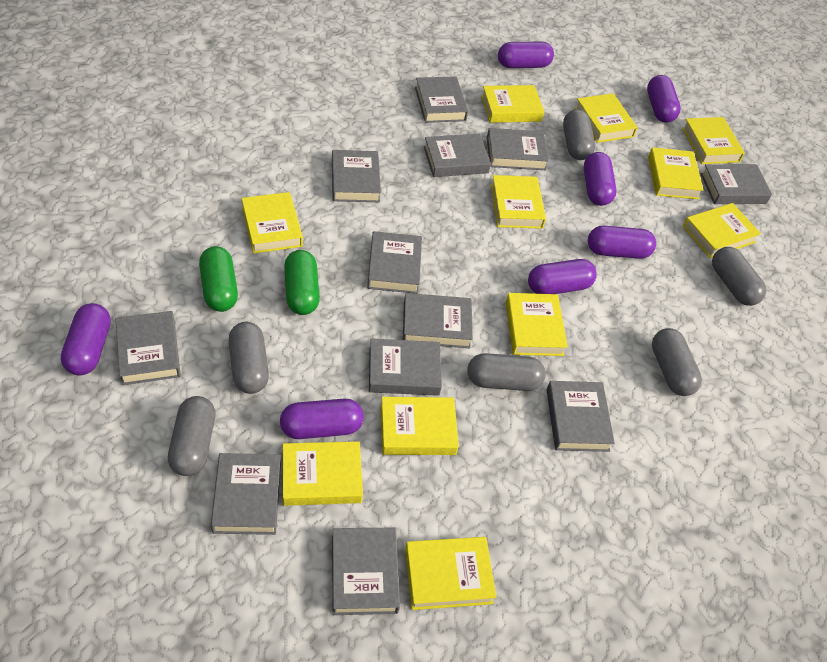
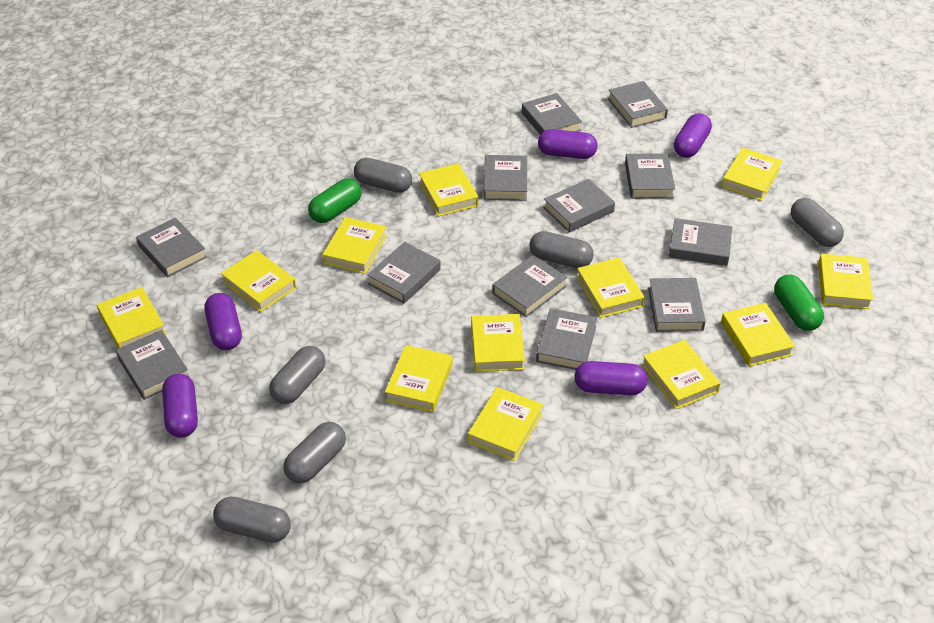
purple capsule: 7 -> 5
yellow book: 11 -> 12

